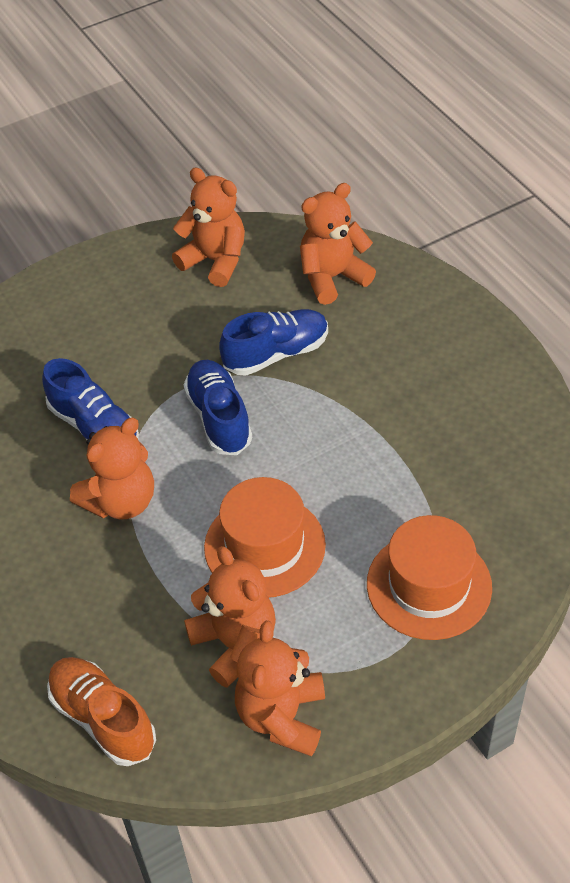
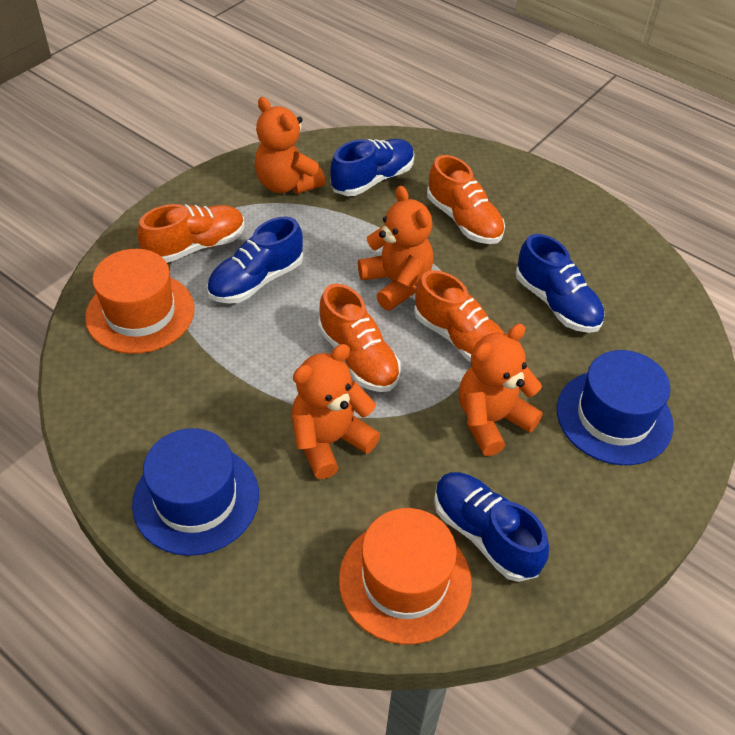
blue hat: 0 -> 2
blue shoe: 3 -> 4
orange shoe: 1 -> 4
orange teddy bear: 5 -> 4

